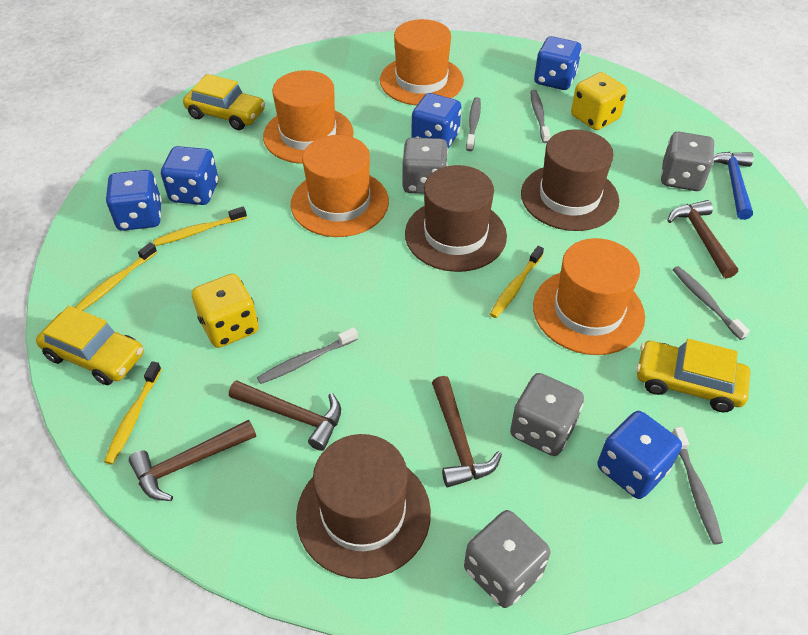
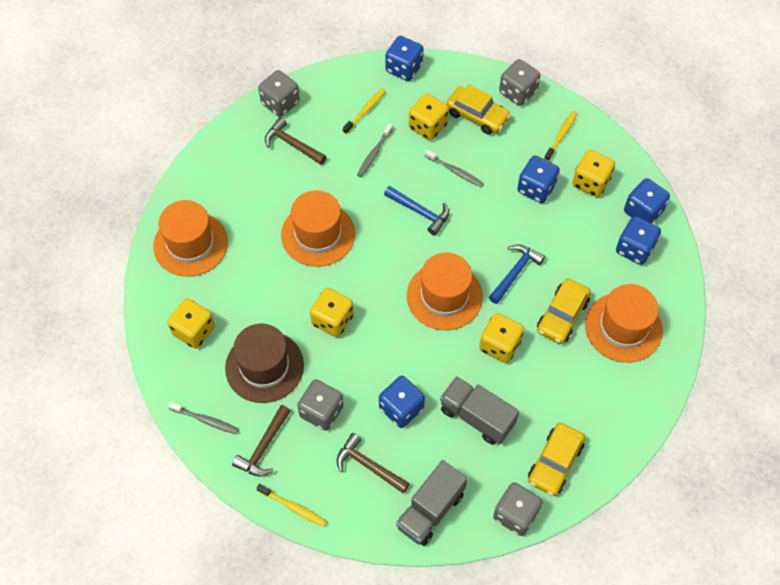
blue hammer: 1 -> 2
brown hammer: 4 -> 3
brown hat: 3 -> 1
grey toothbrush: 5 -> 3
grey truck: 0 -> 2
yellow dice: 2 -> 5
yellow toothbrush: 4 -> 3

